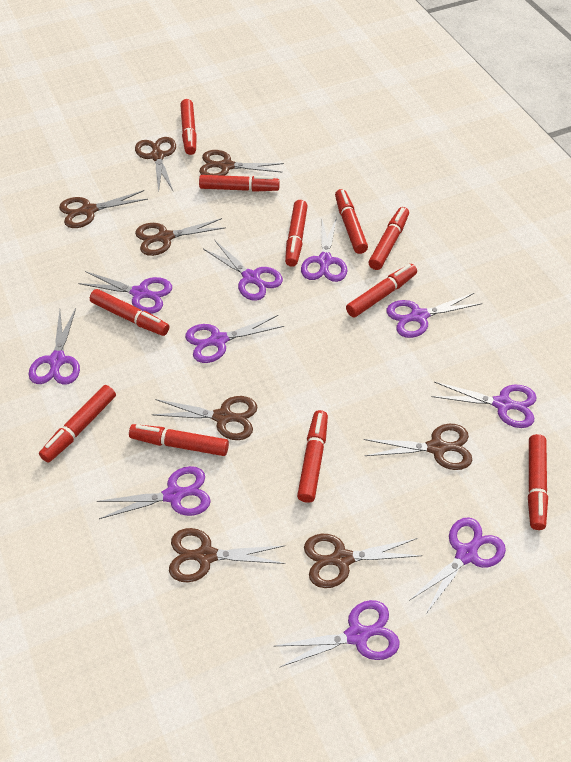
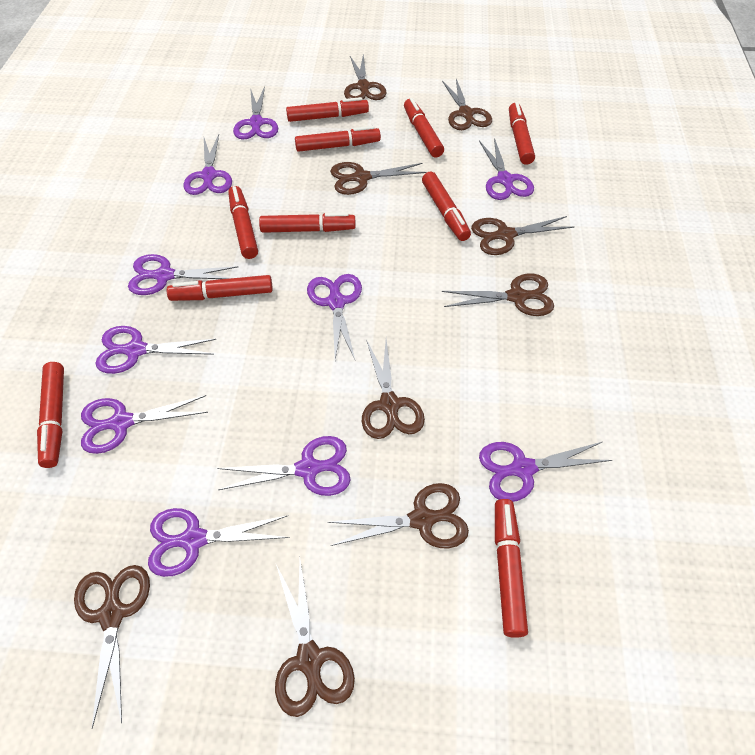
brown scissors: 8 -> 9
red marker: 11 -> 10

